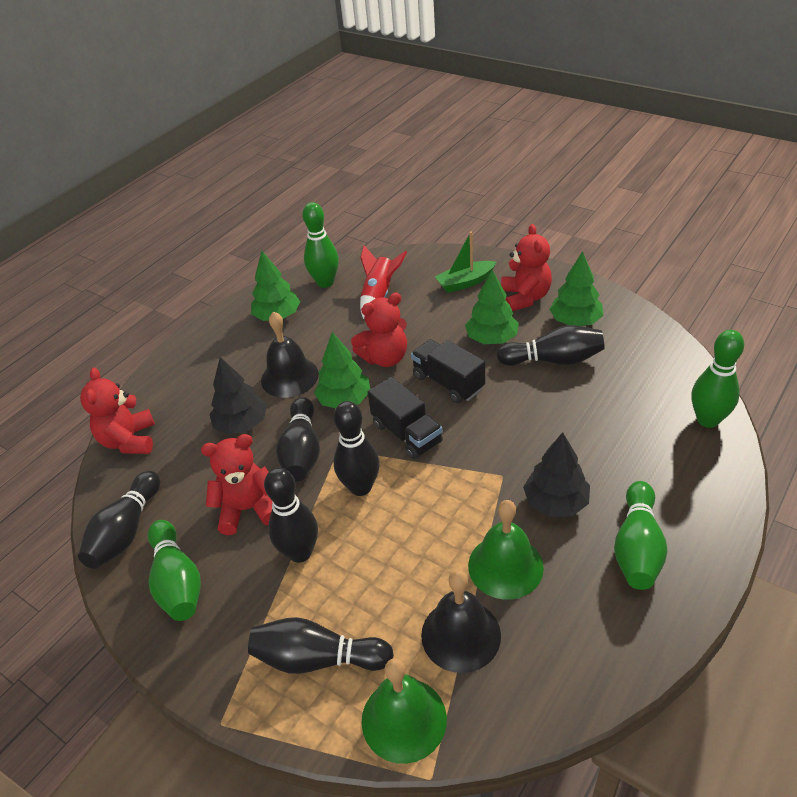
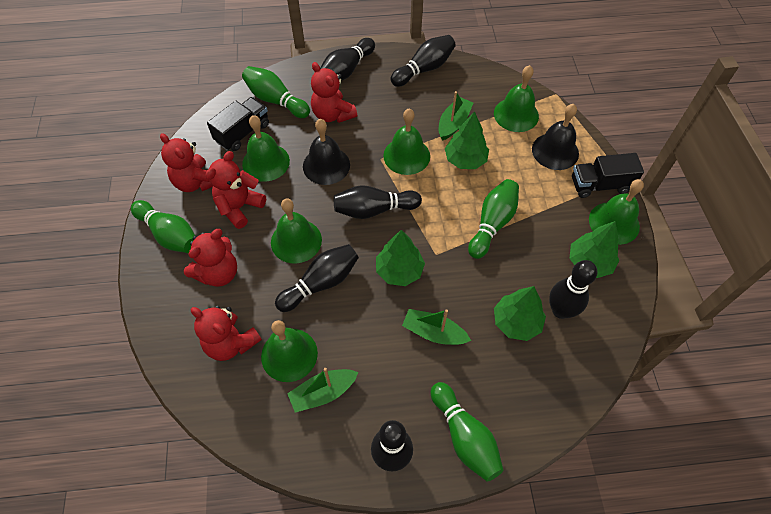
black tree: 2 -> 0
green bell: 2 -> 6
green boat: 1 -> 3
red rocket: 1 -> 0
red teddy bear: 4 -> 5

